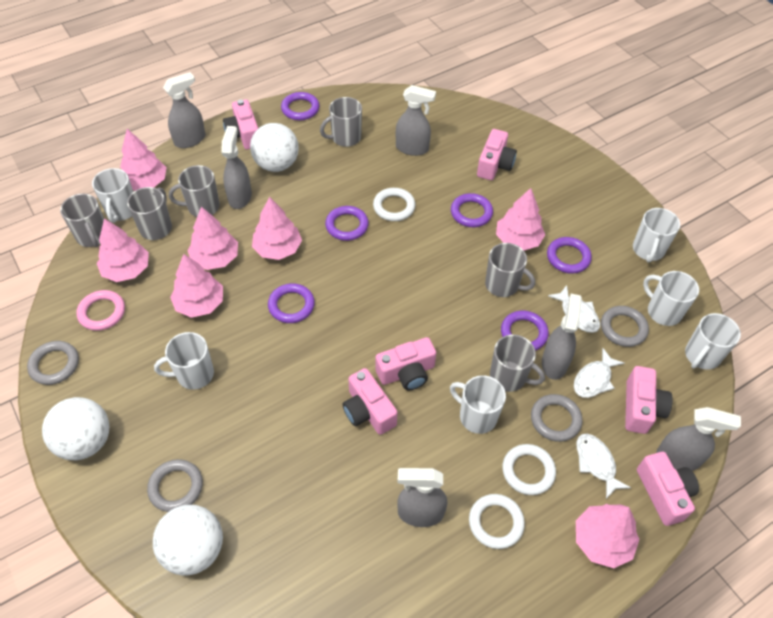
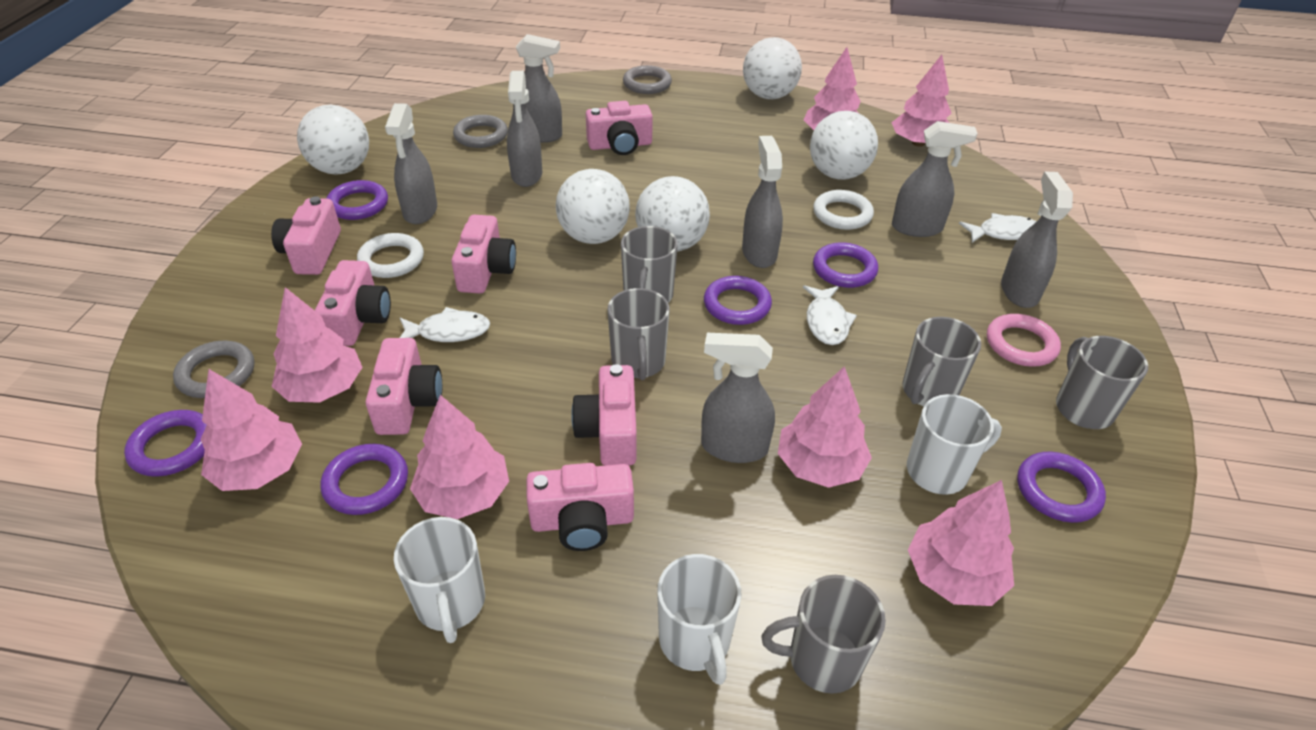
grey mug: 6 -> 5
grey ring: 4 -> 3
grey spray bottle: 6 -> 7
pink camera: 6 -> 7
white ball: 3 -> 5
white mug: 6 -> 3
white ring: 3 -> 2

